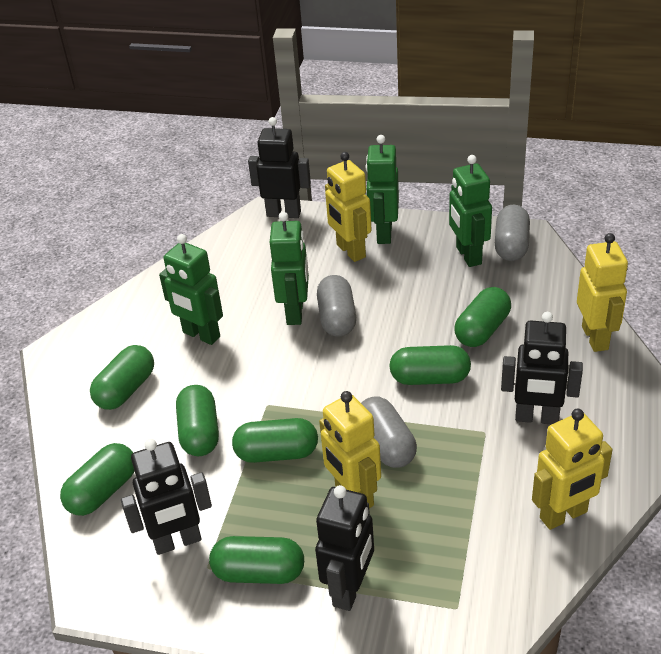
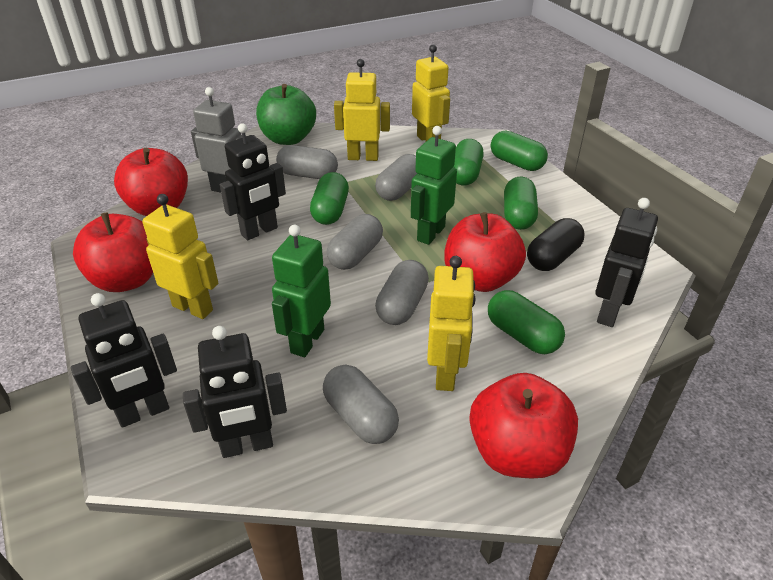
black capsule: 0 -> 1
green apple: 0 -> 1
green capsule: 7 -> 5
green robot: 4 -> 2
grey capsule: 3 -> 5
grey robot: 0 -> 1
red apple: 0 -> 4

